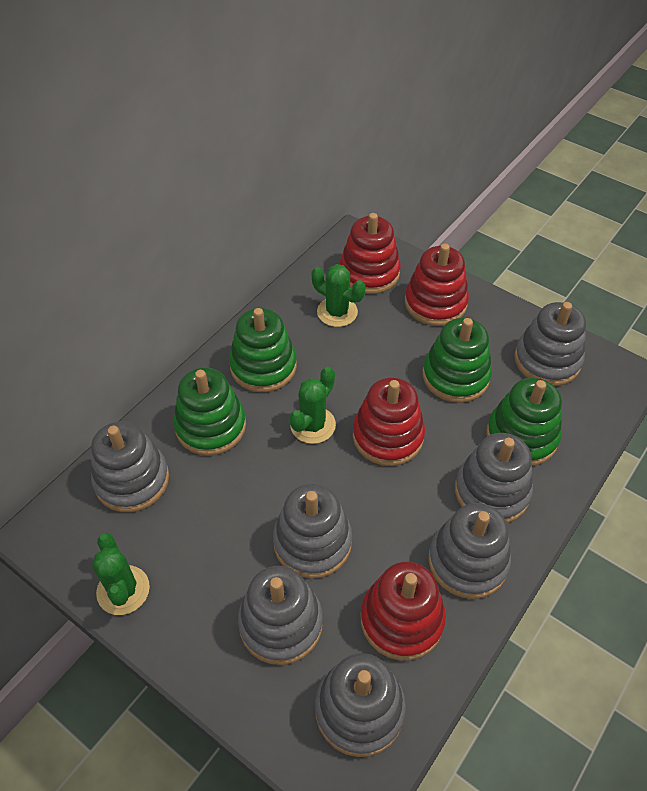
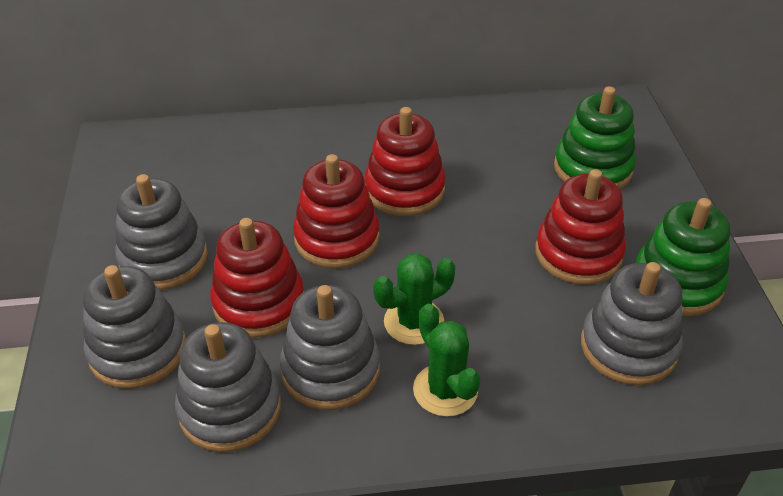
green cactus: 3 -> 2
green stacking toy: 4 -> 2
grey stacking toy: 7 -> 5

